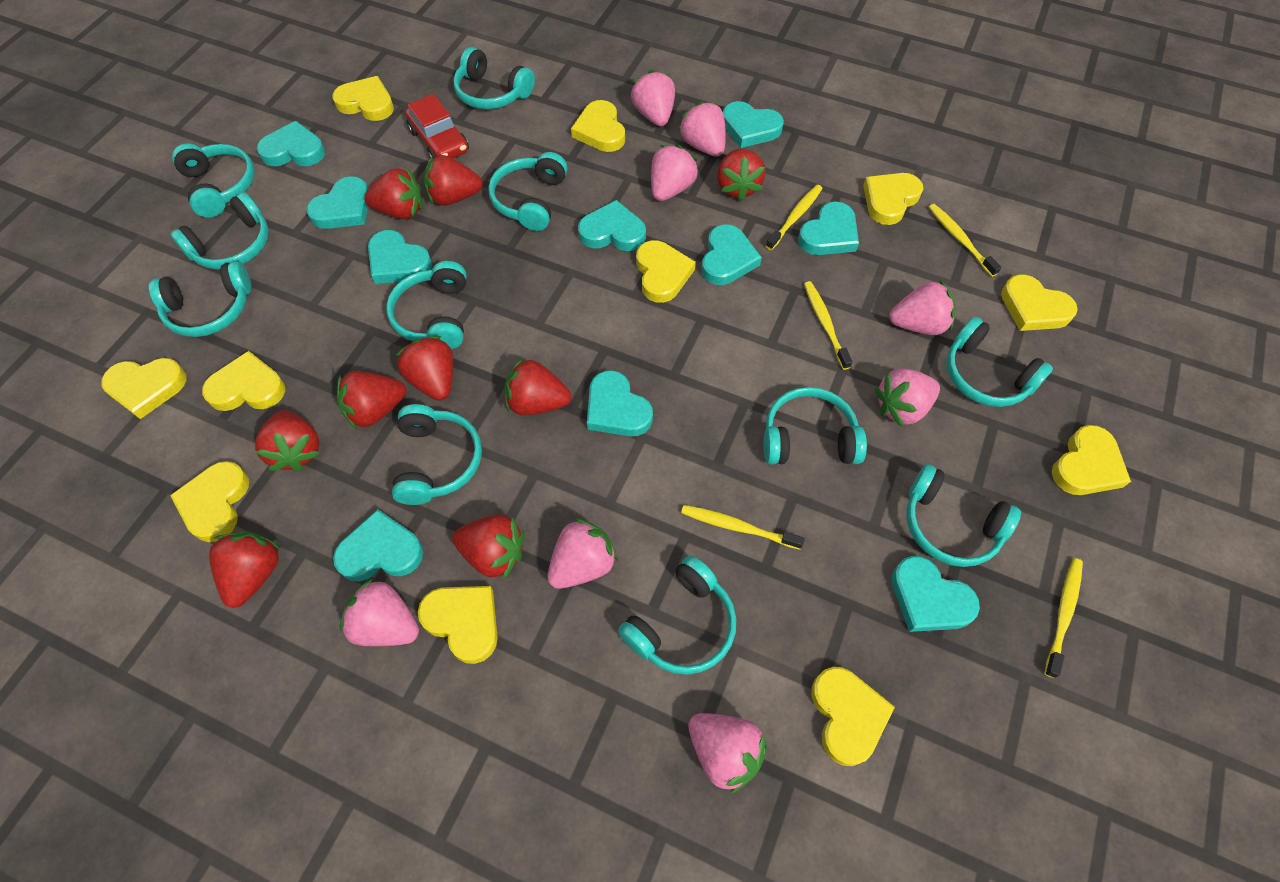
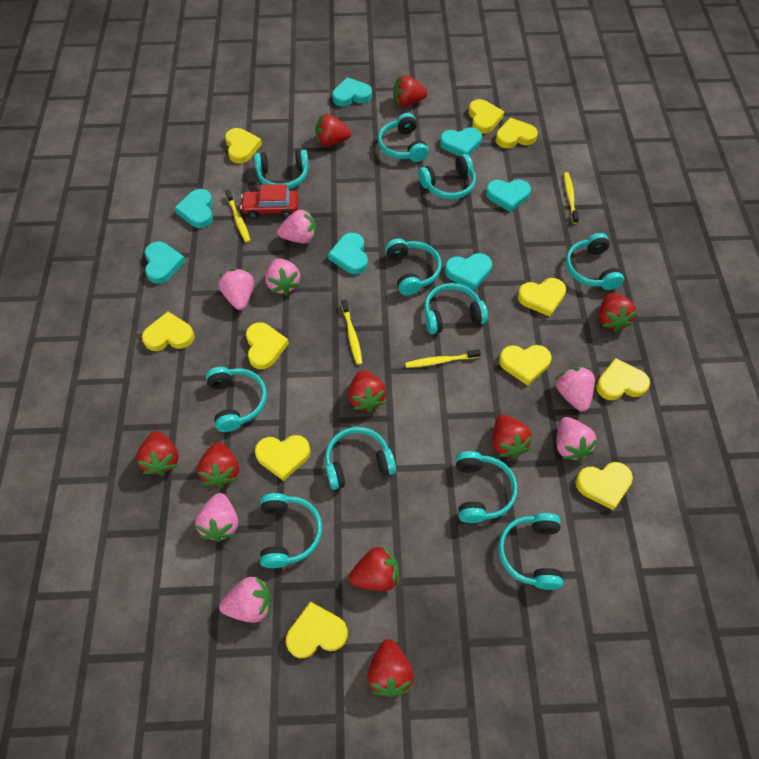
pink strawberry: 8 -> 7
turquoise heart: 10 -> 7
yellow toothbrush: 5 -> 4

